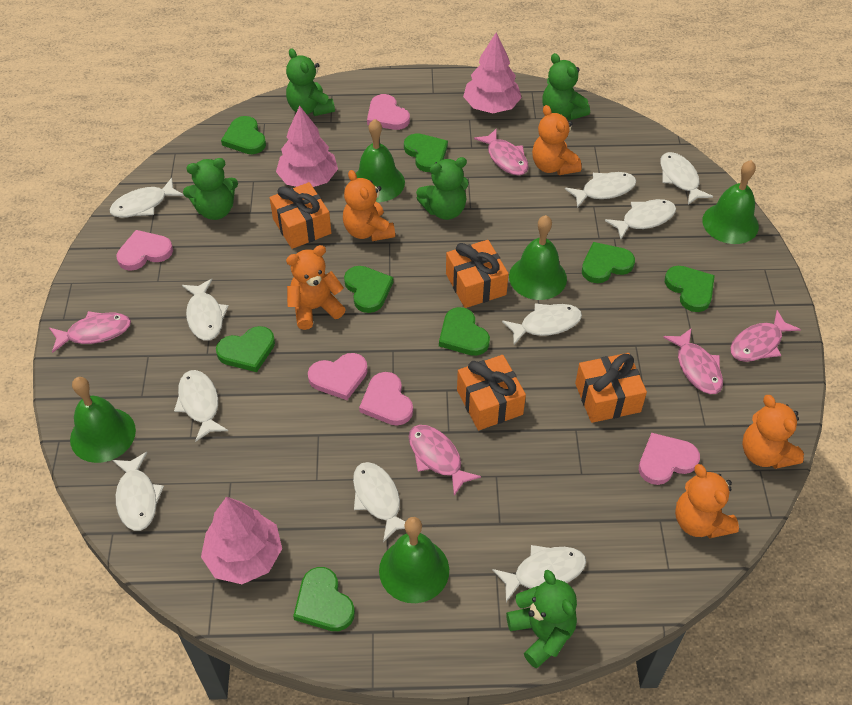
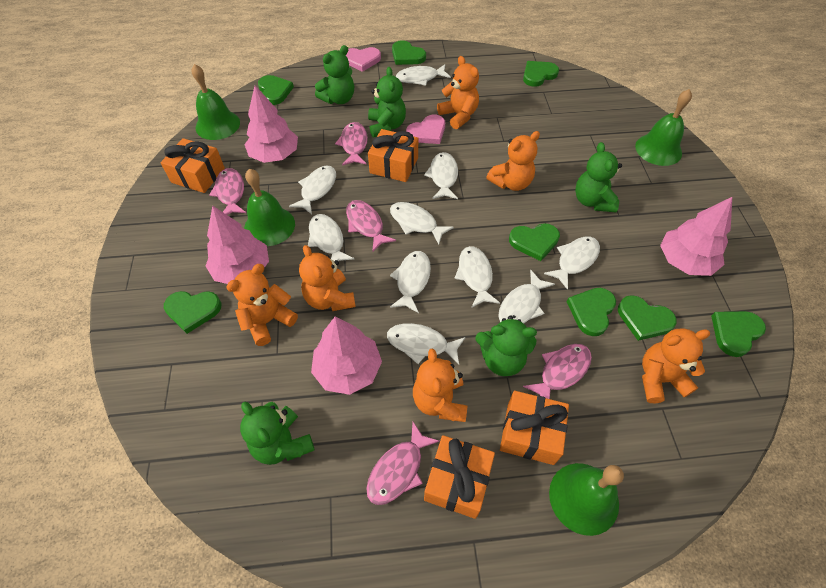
green bell: 5 -> 4
orange teddy bear: 5 -> 6
pink heart: 5 -> 2
pink tree: 3 -> 4

